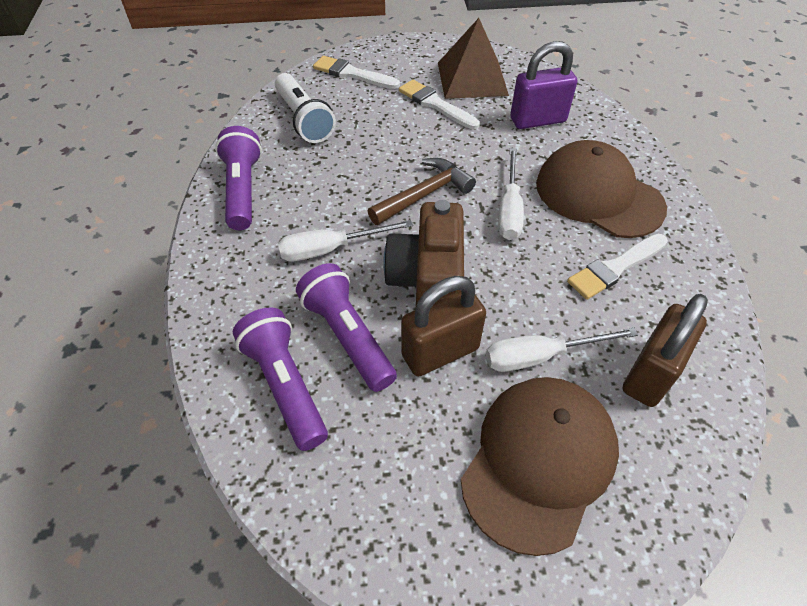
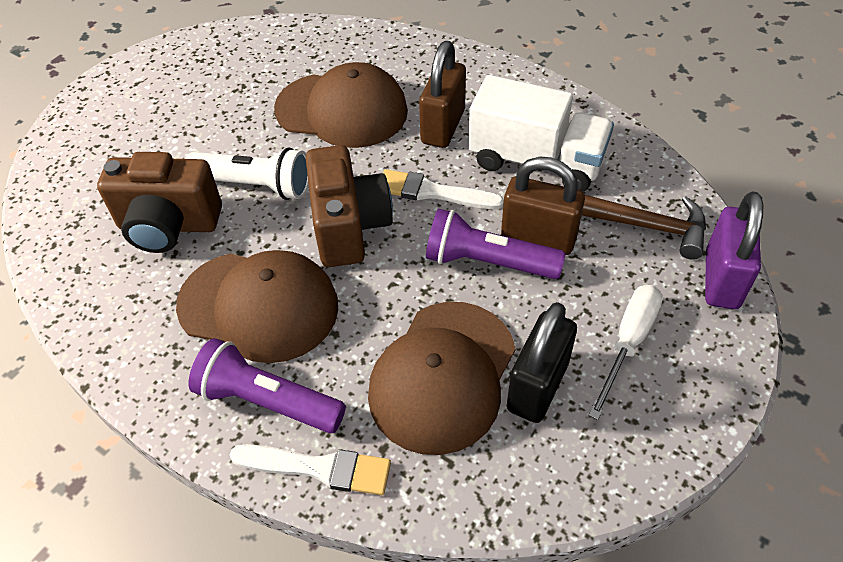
black padlock: 0 -> 1
brown camera: 1 -> 2
brown cap: 2 -> 3
brown pyramid: 1 -> 0
purple flashlight: 3 -> 2
white brush: 3 -> 2
white screwdriver: 3 -> 1
white truck: 0 -> 1

